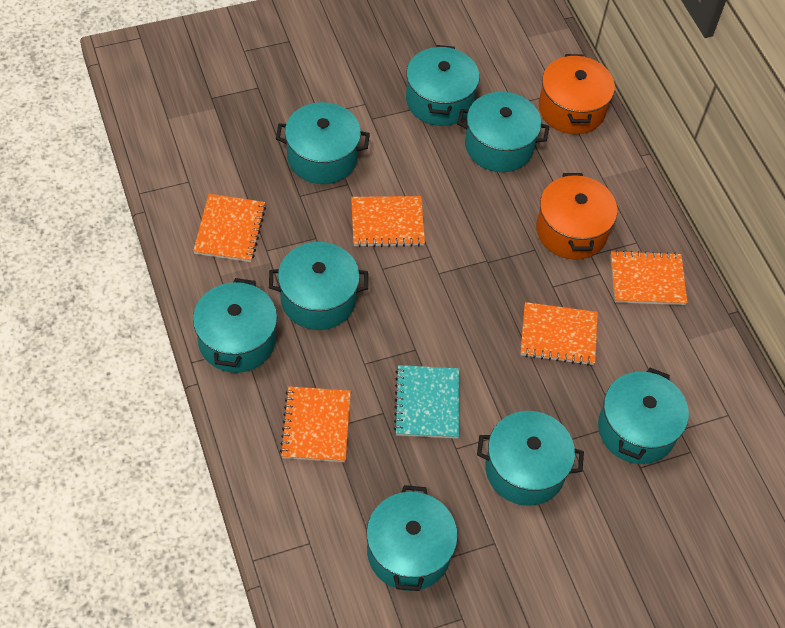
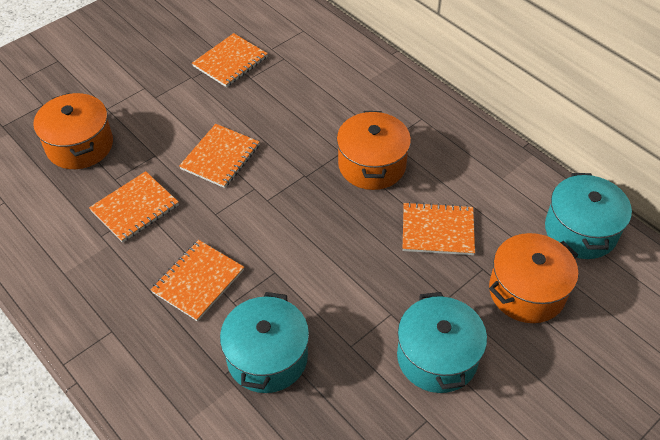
orange pot: 2 -> 3
turquoise notebook: 1 -> 0
turquoise pot: 8 -> 3

